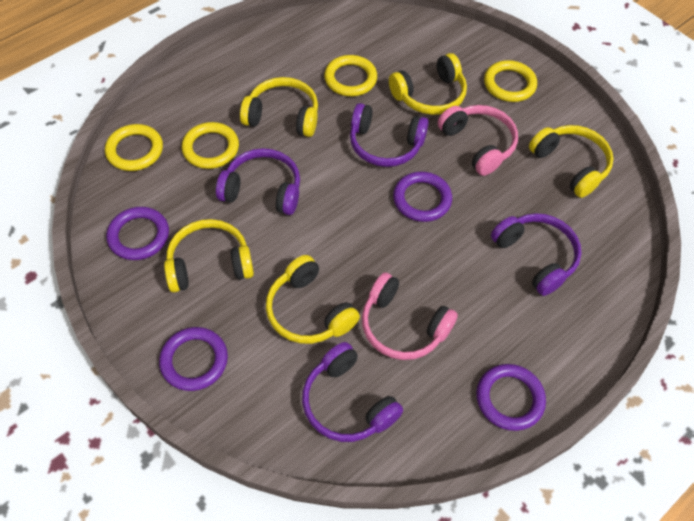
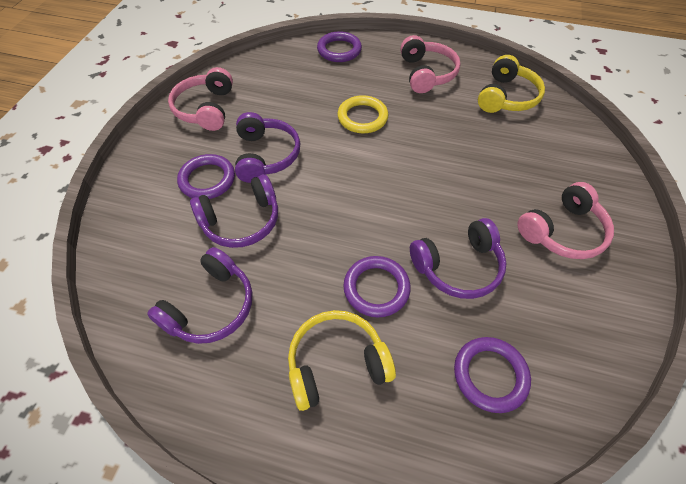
pink headphones: 2 -> 3
yellow headphones: 5 -> 2
yellow ring: 4 -> 1

